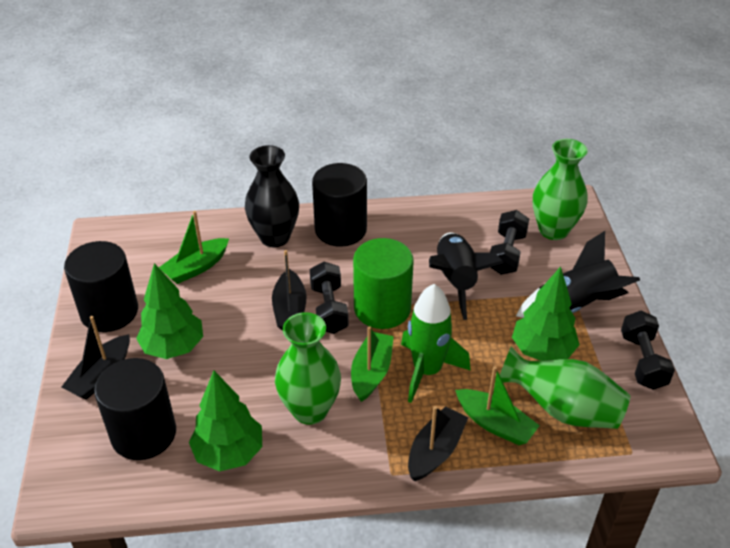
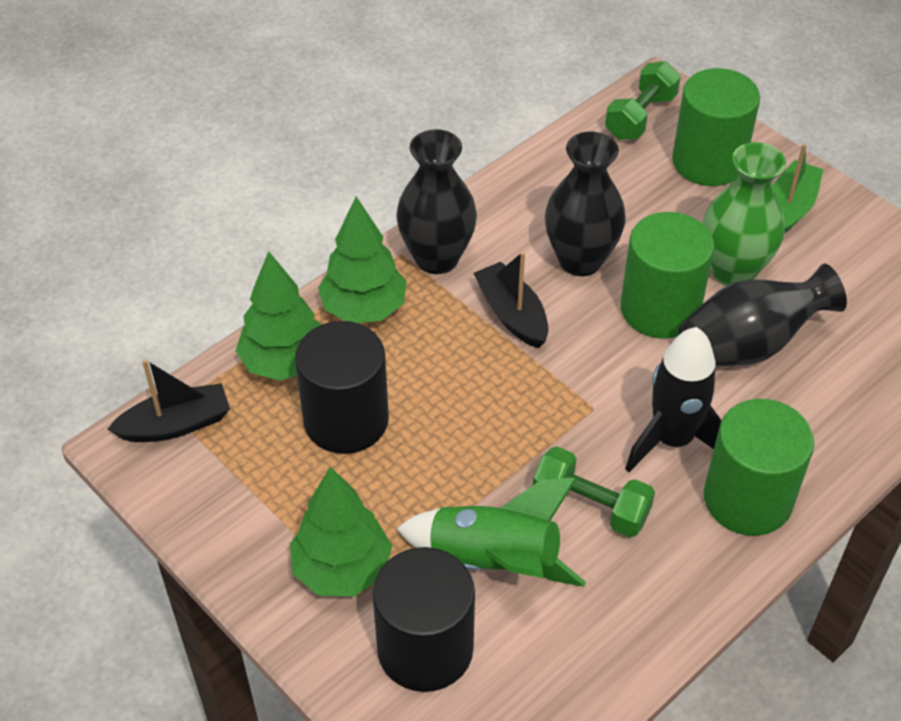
black boat: 3 -> 2
black cylinder: 3 -> 2
black dumbbell: 3 -> 0
black rocket: 2 -> 1
black vase: 1 -> 3
green boat: 3 -> 1
green cylinder: 1 -> 3
green dumbbell: 0 -> 2
green vase: 3 -> 1

